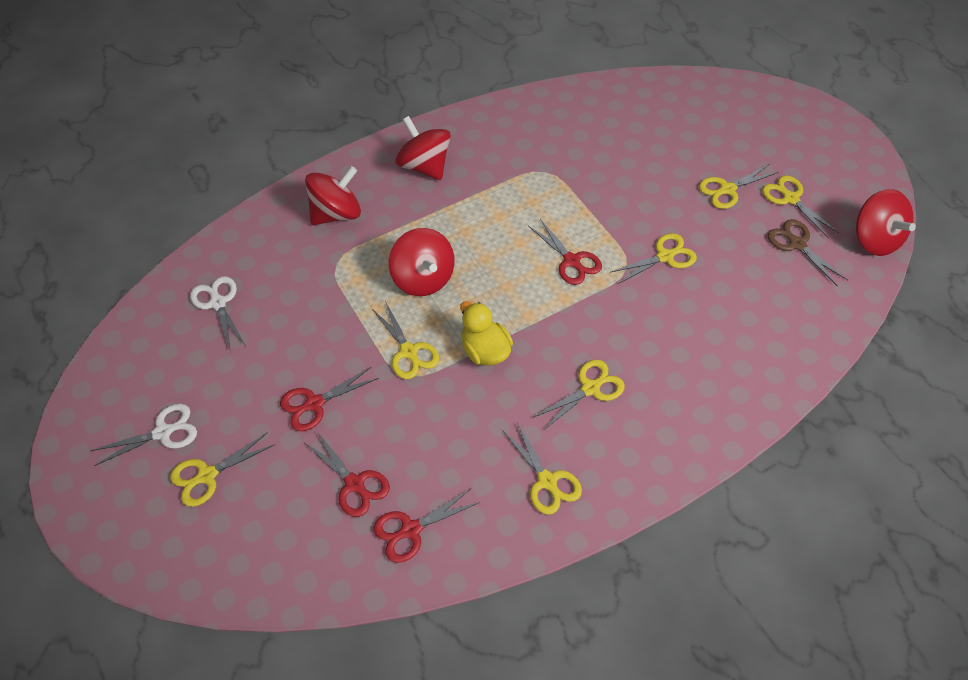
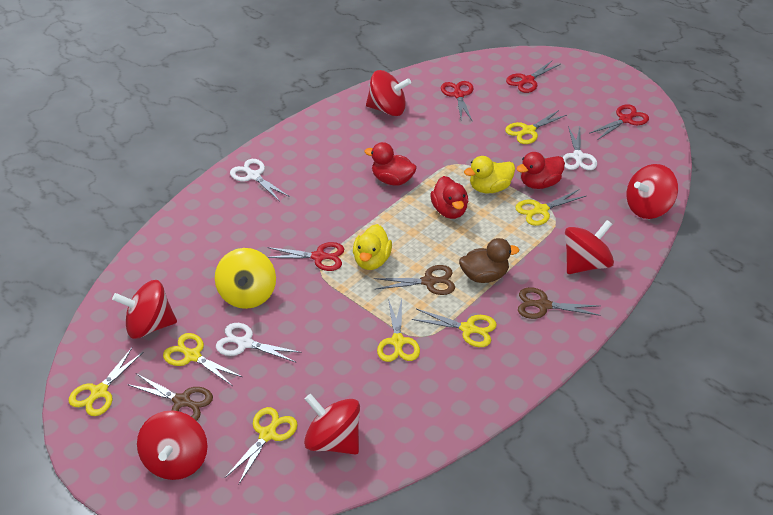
brown duck: 0 -> 1
brown scissors: 1 -> 3
red duck: 0 -> 3
red spinning top: 4 -> 6
white scissors: 2 -> 3
yellow duck: 1 -> 2
yellow spinning top: 0 -> 1

